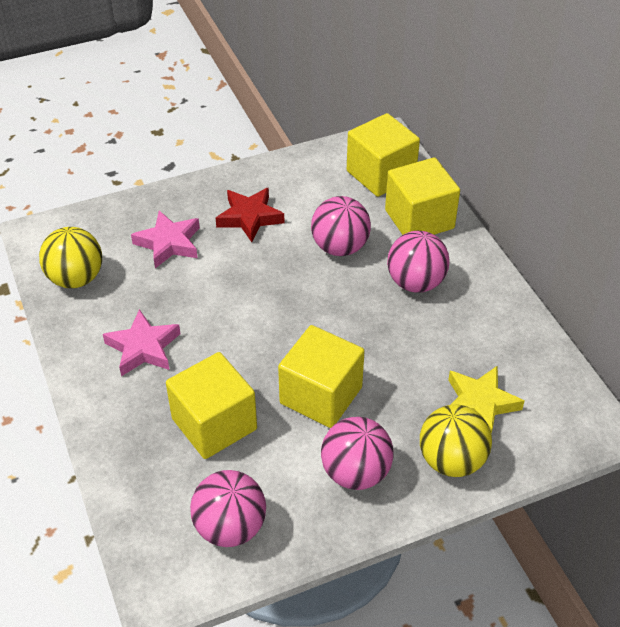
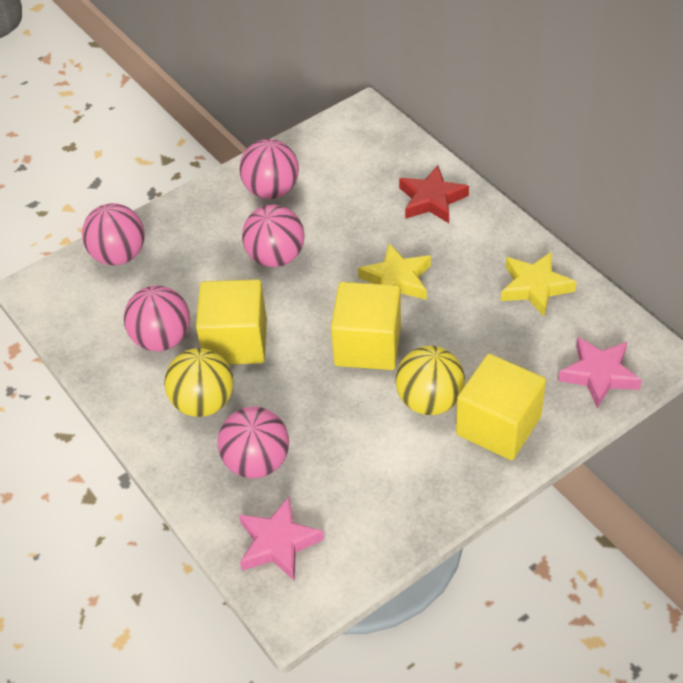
pink ball: 4 -> 5
yellow cube: 4 -> 3
yellow star: 1 -> 2

